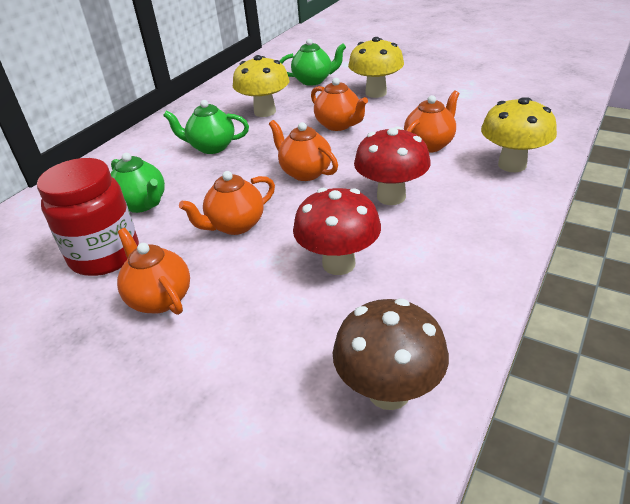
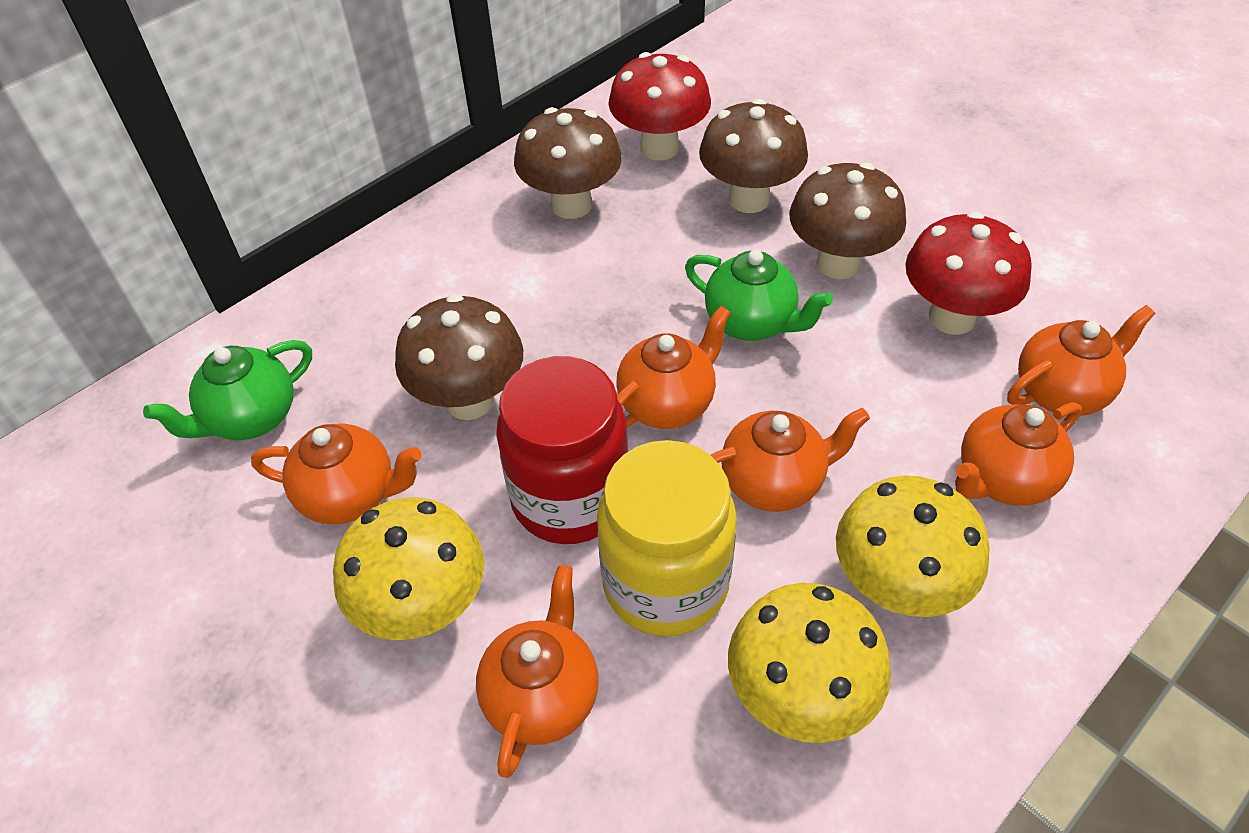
brown mushroom: 1 -> 4
green teapot: 3 -> 2
orange teapot: 5 -> 6
yellow jar: 0 -> 1

